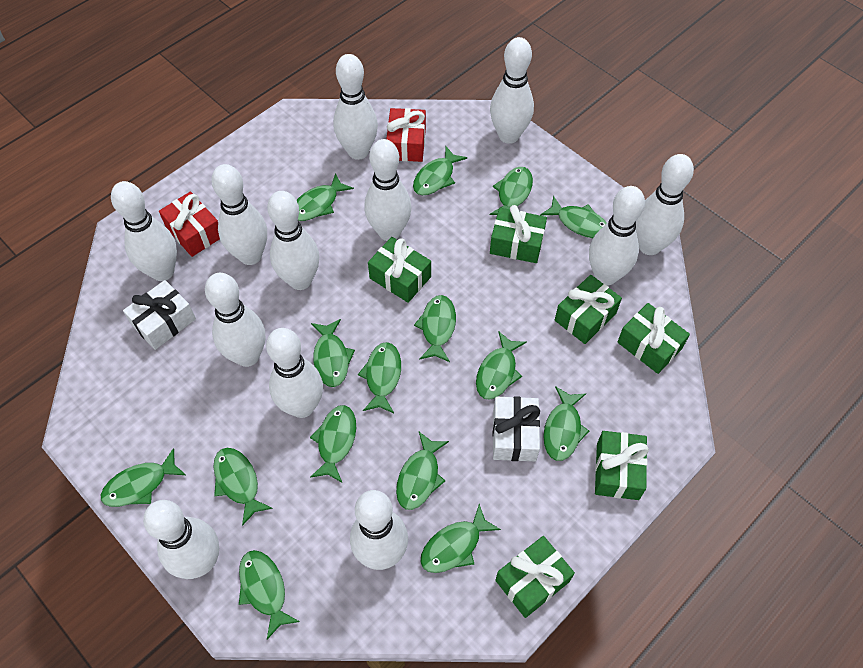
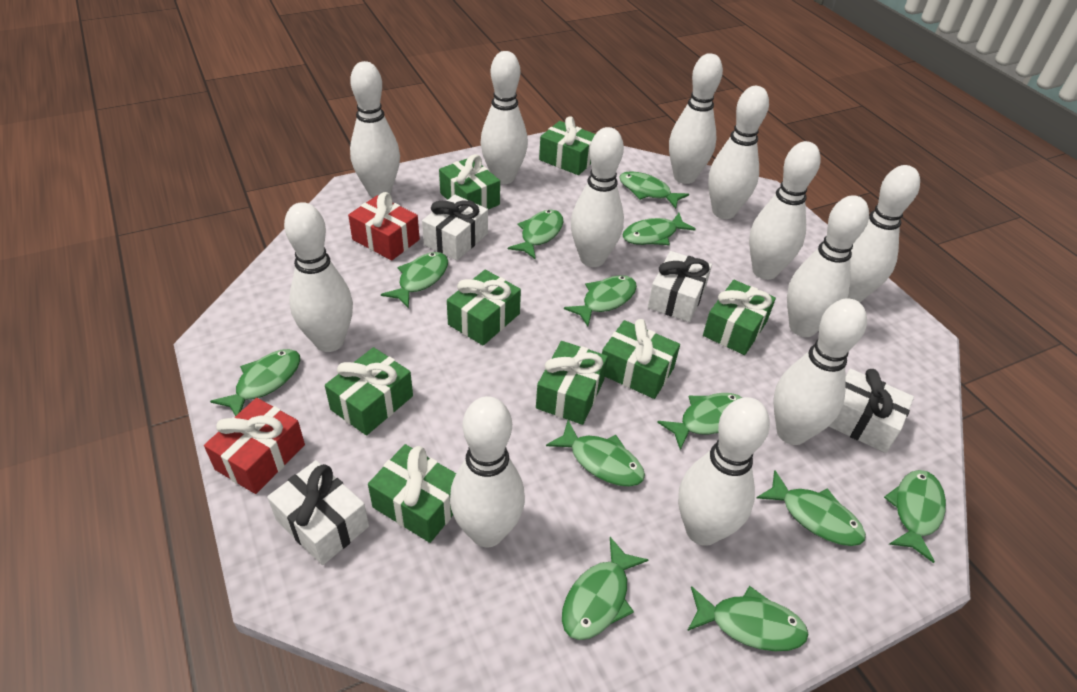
green fish: 15 -> 12
green gift: 6 -> 8
white gift: 2 -> 4

